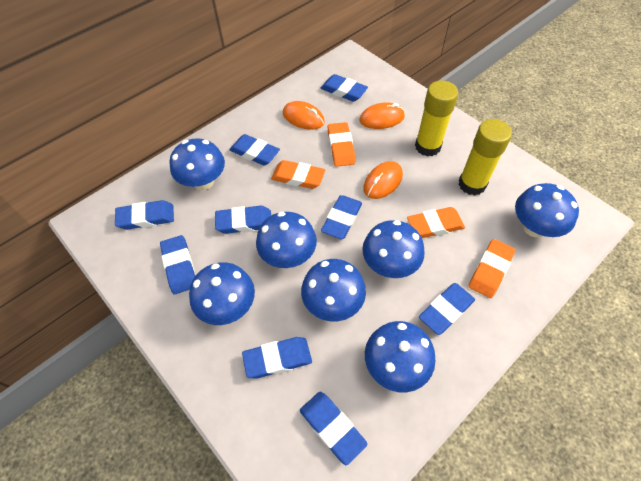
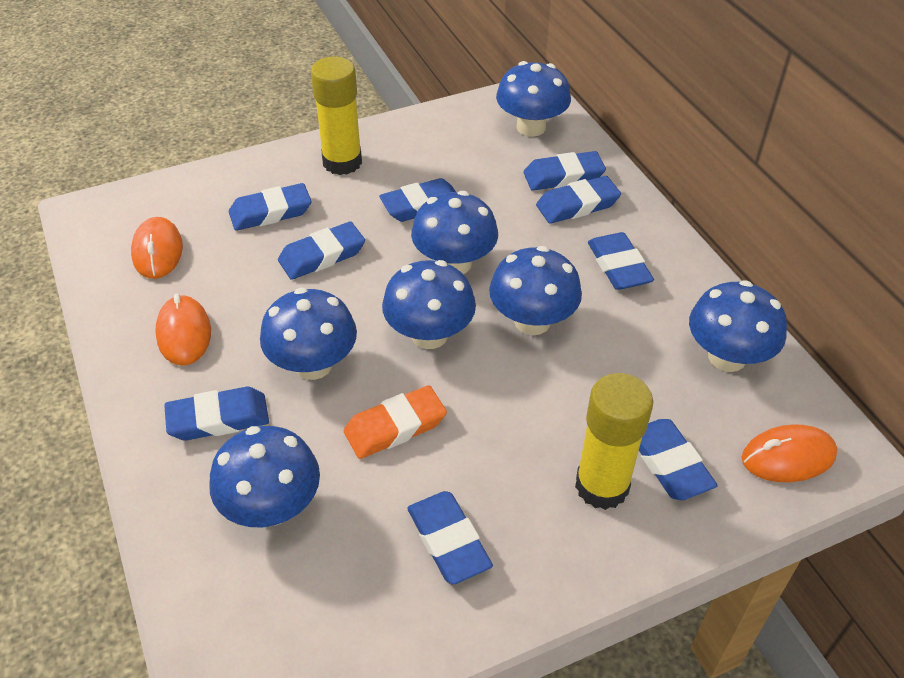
orange eraser: 4 -> 1

